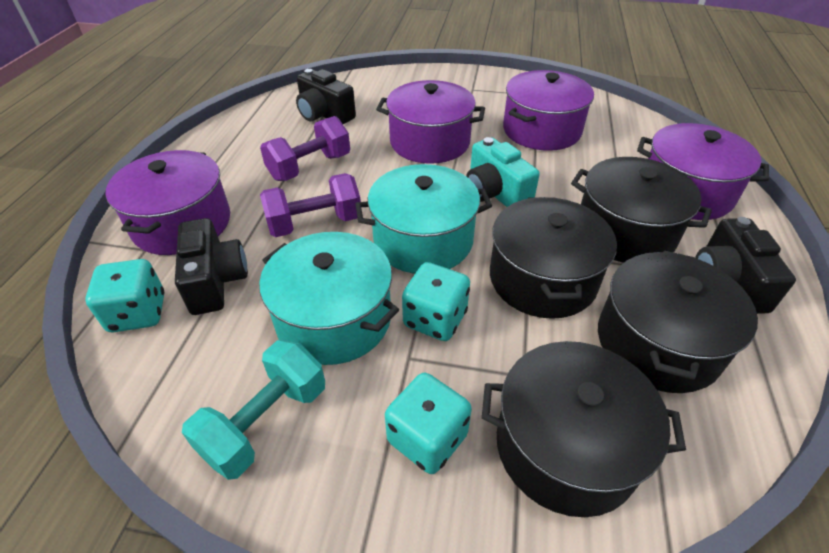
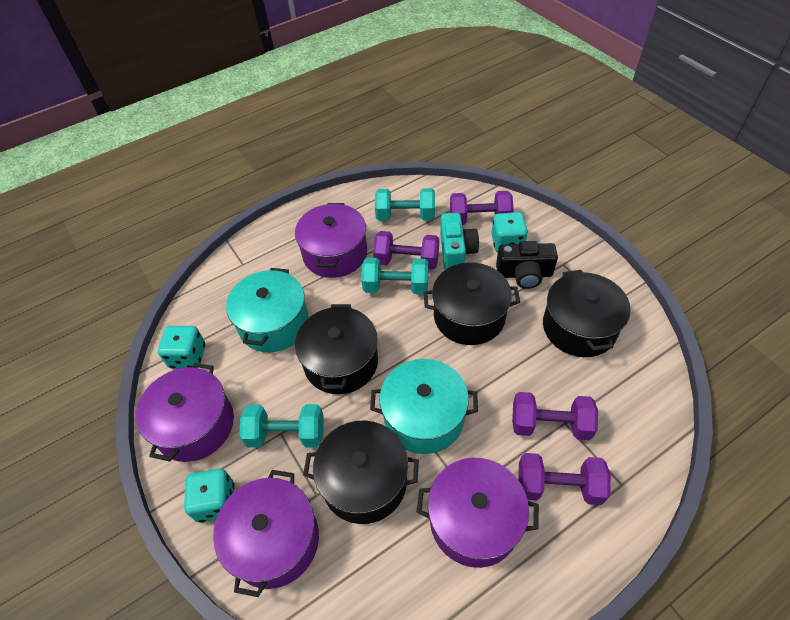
black camera: 3 -> 1
purple dumbbell: 2 -> 4
turquoise dumbbell: 1 -> 3

